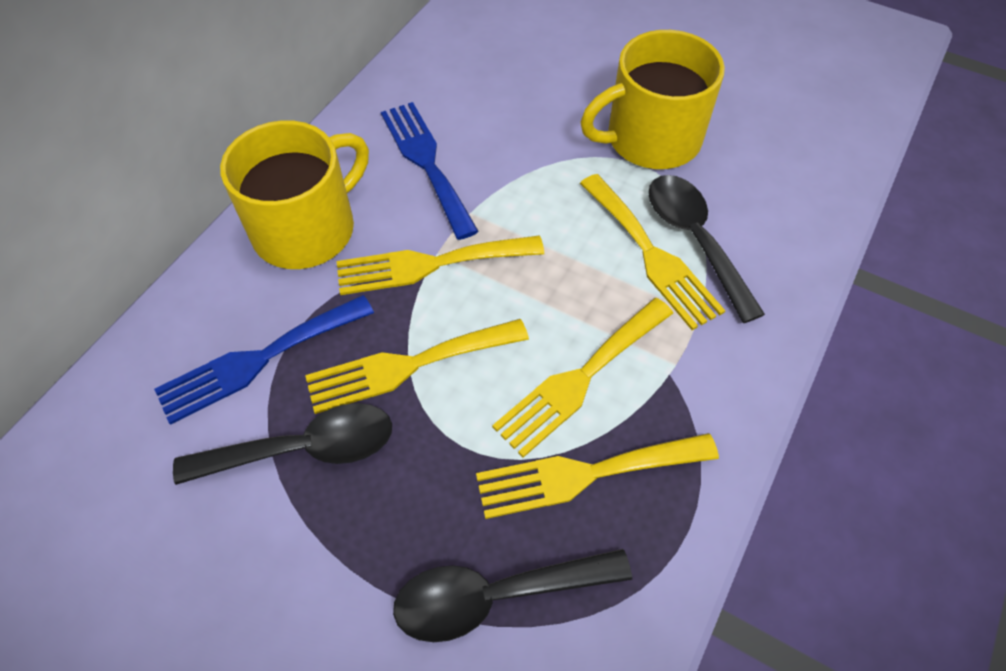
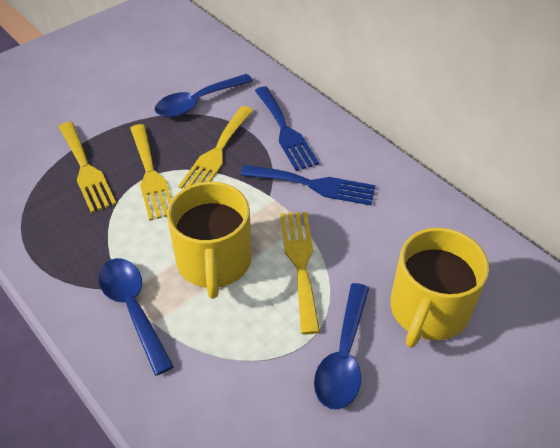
black spoon: 3 -> 0
blue spoon: 0 -> 3
yellow fork: 5 -> 4

